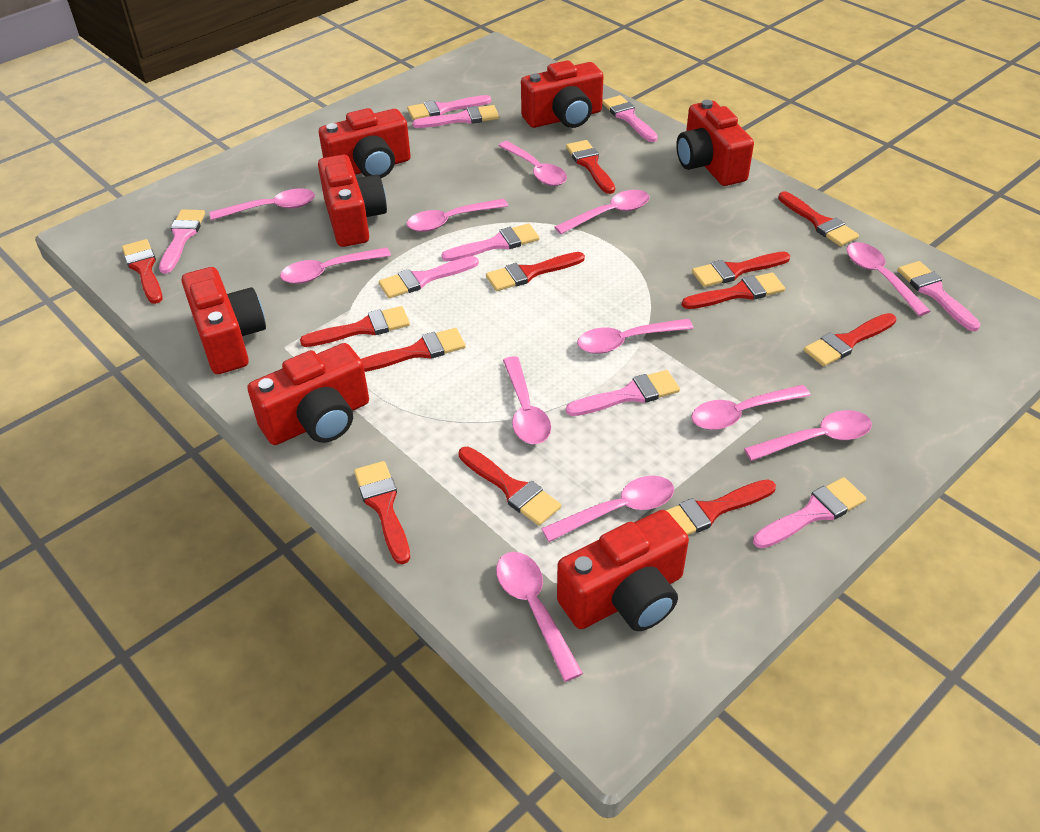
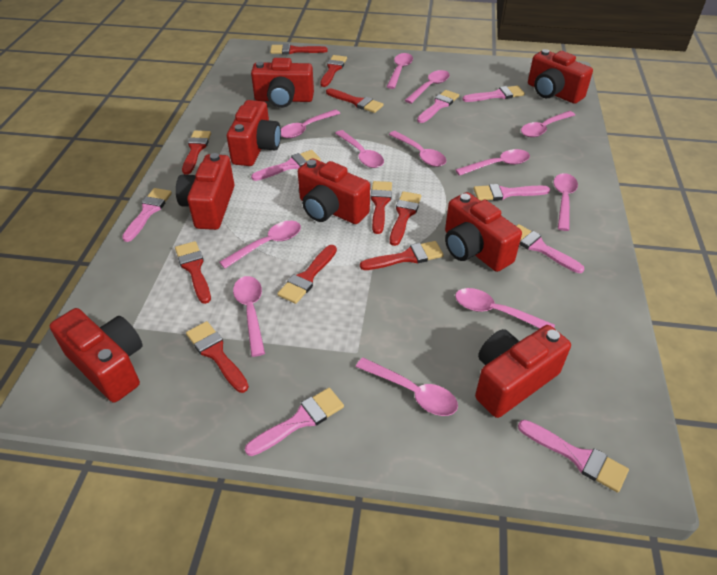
pink brush: 9 -> 8
red brush: 12 -> 10
red camera: 7 -> 8

